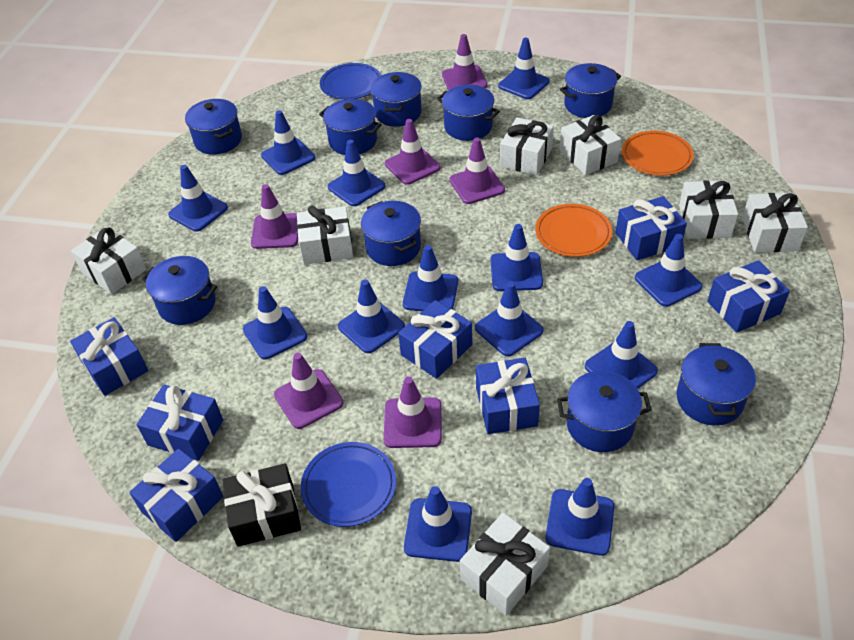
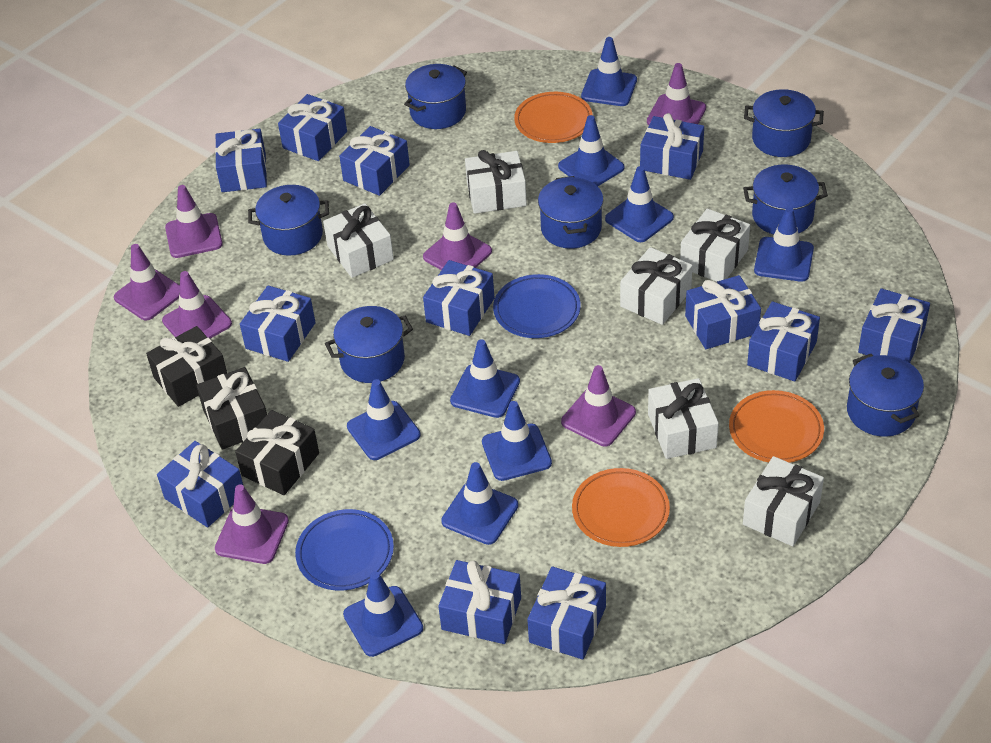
black gift: 1 -> 3
blue gift: 7 -> 12
blue pot: 9 -> 7
blue traffic cone: 13 -> 9
orange plate: 2 -> 3
purple traffic cone: 6 -> 7
white gift: 7 -> 6

